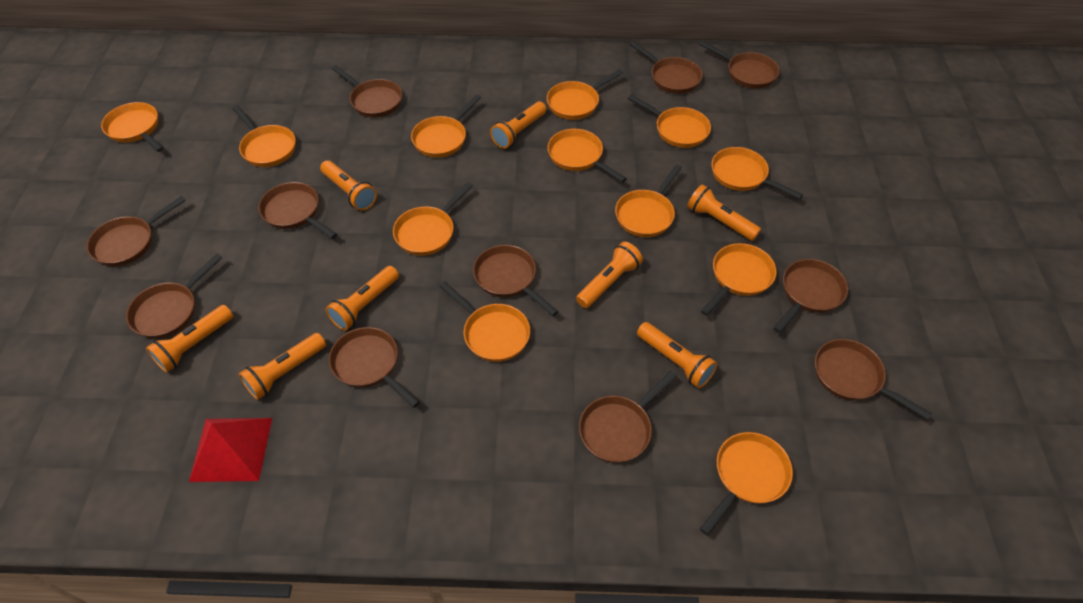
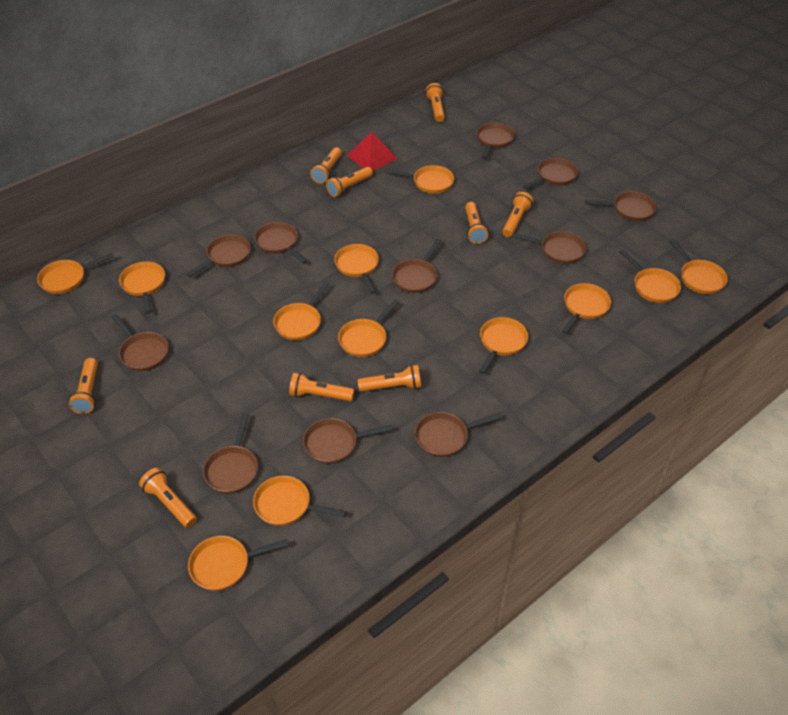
orange flashlight: 8 -> 9

